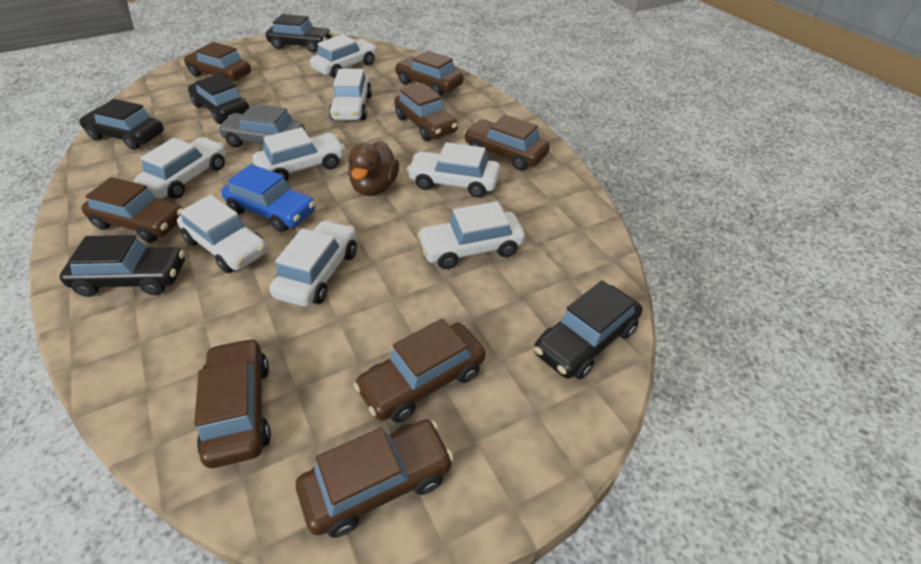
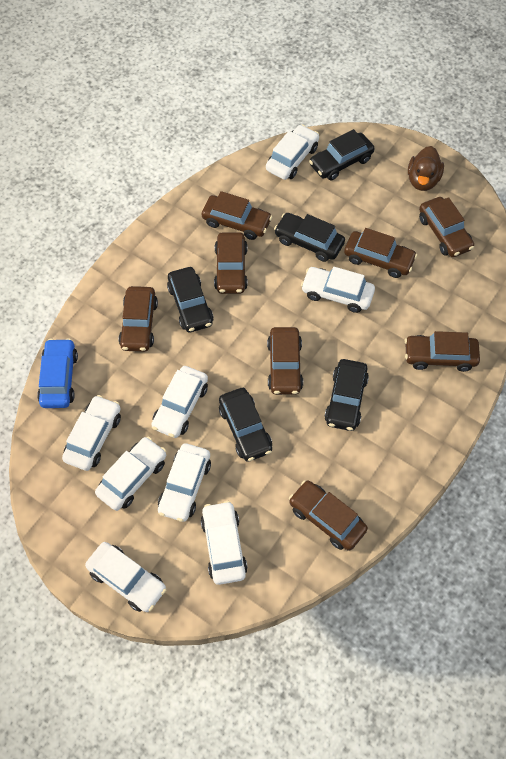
grey car: 1 -> 0

